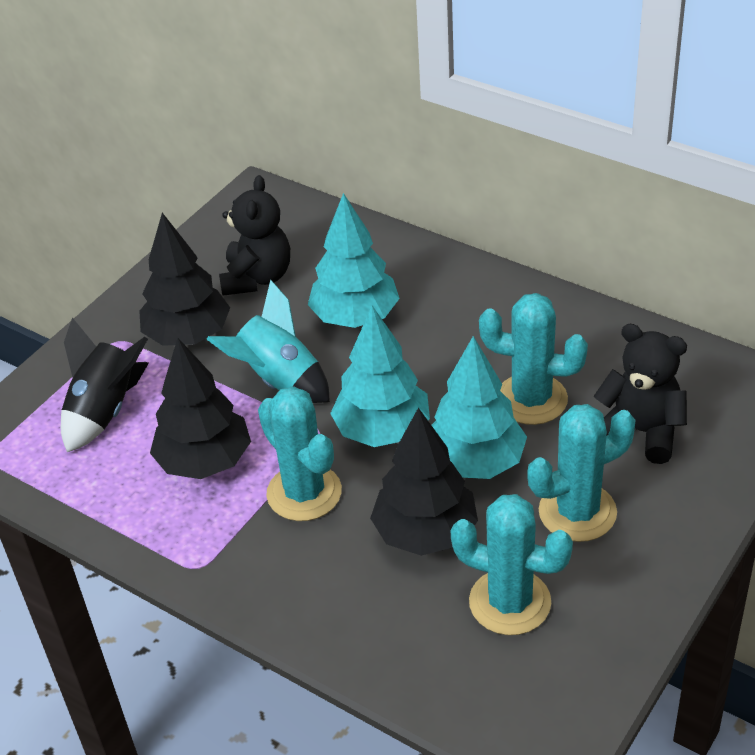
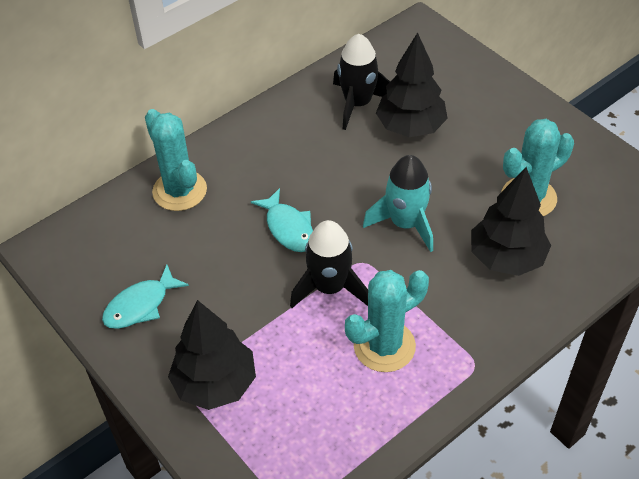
black rocket: 1 -> 2
black teddy bear: 2 -> 0
turquoise cactus: 4 -> 3
turquoise fish: 0 -> 2
turquoise tree: 3 -> 0

